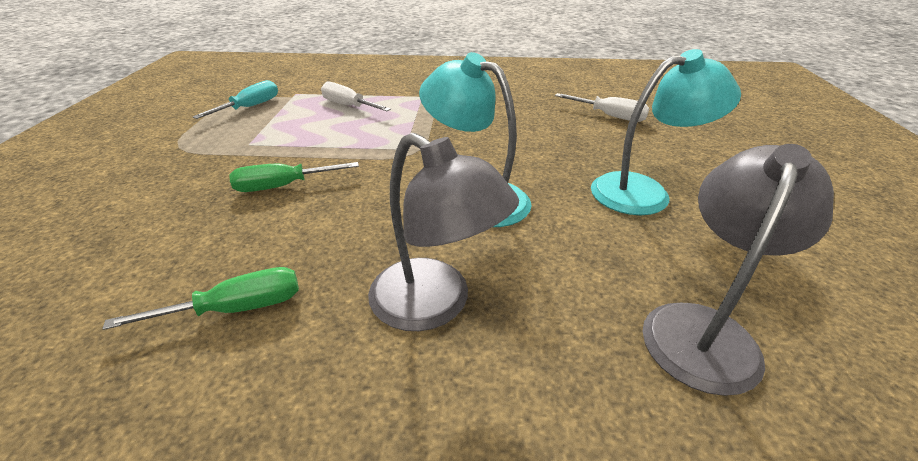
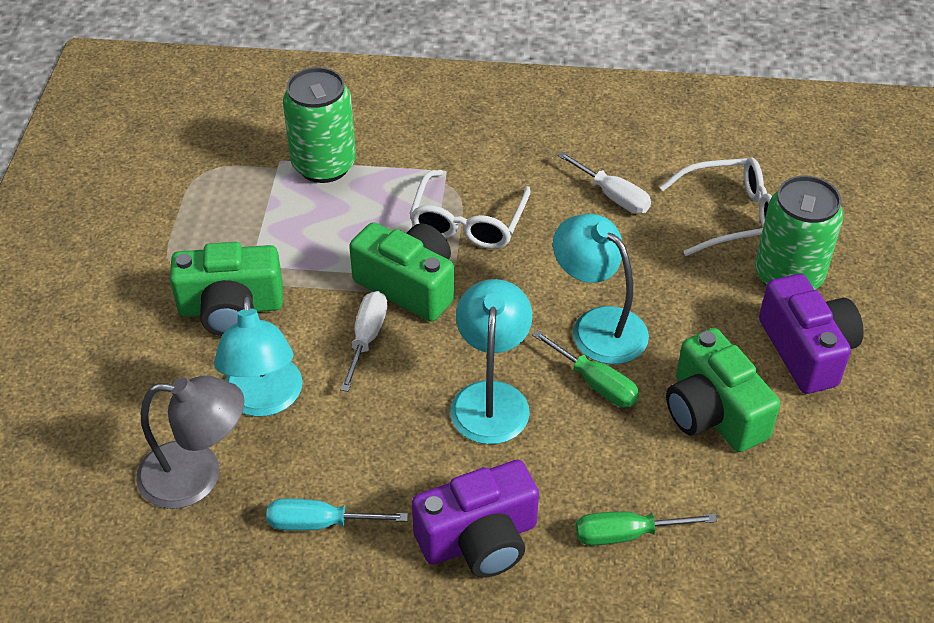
green camera: 0 -> 3
green can: 0 -> 2
grey lamp: 2 -> 1
purple camera: 0 -> 2
turquoise lamp: 2 -> 3
white glasses: 0 -> 2

